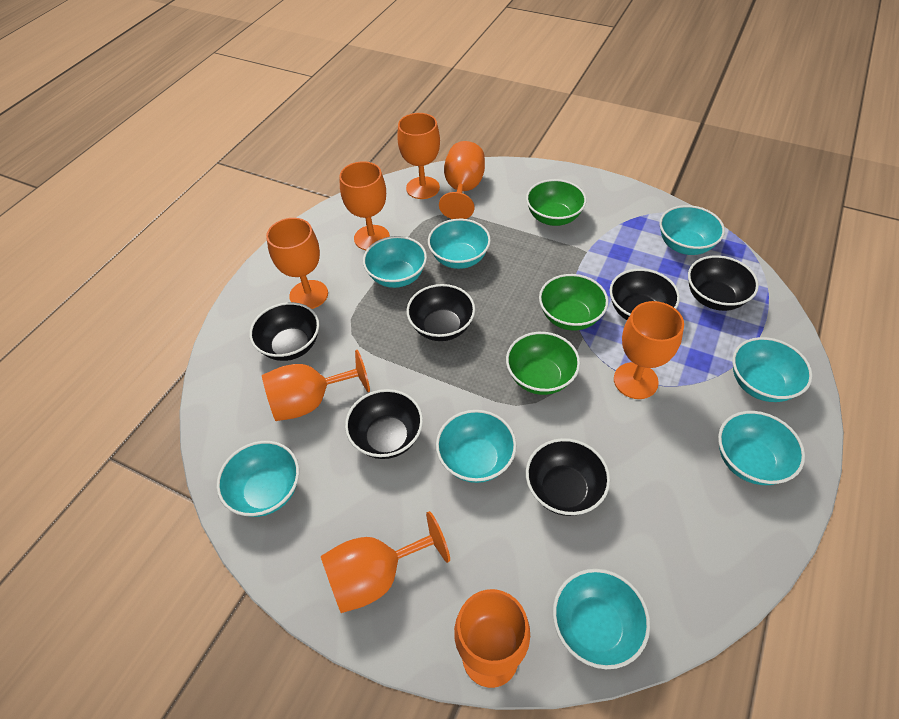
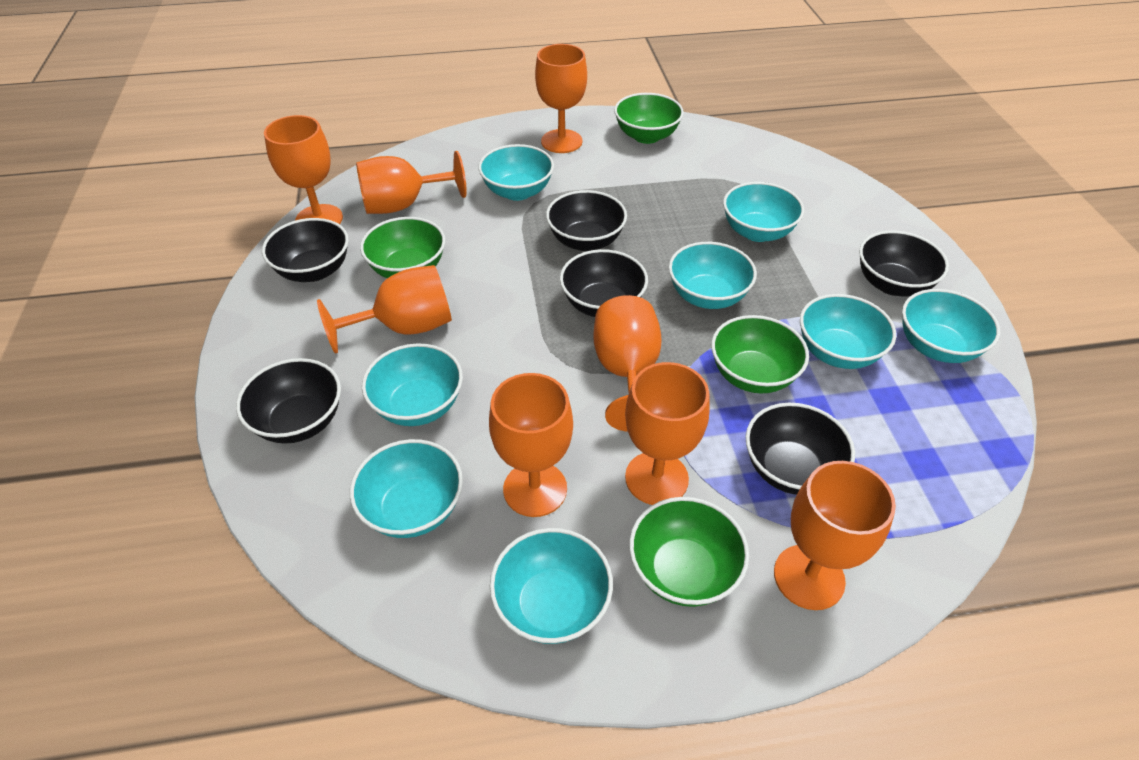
green bowl: 3 -> 4

